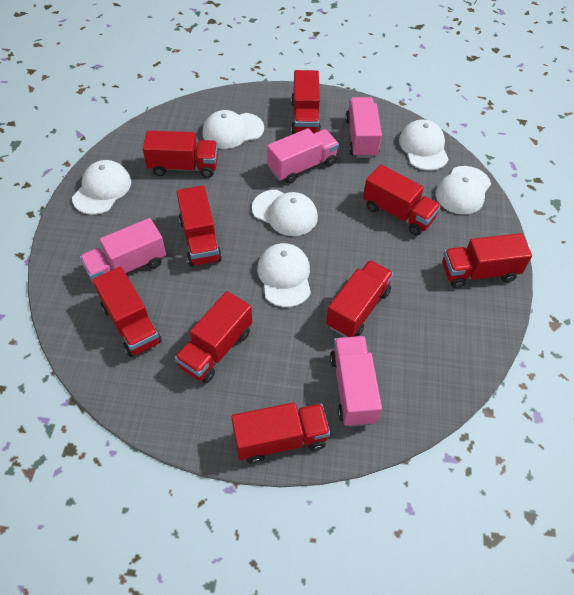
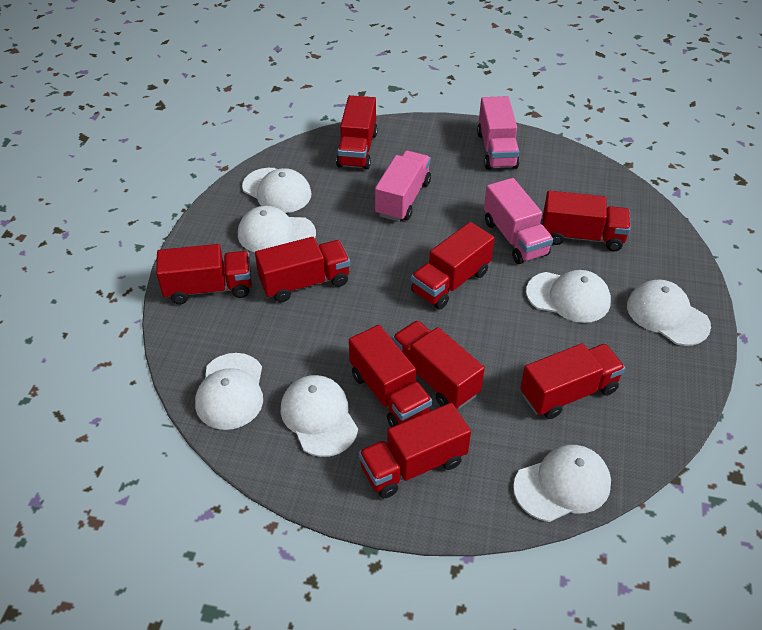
pink truck: 4 -> 3
white cap: 6 -> 7

